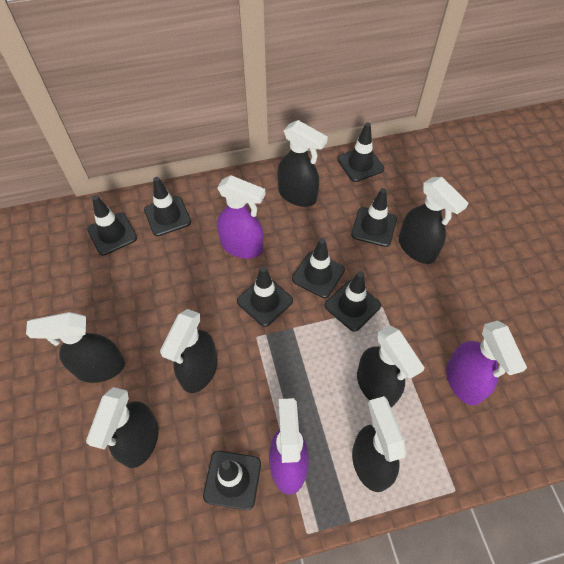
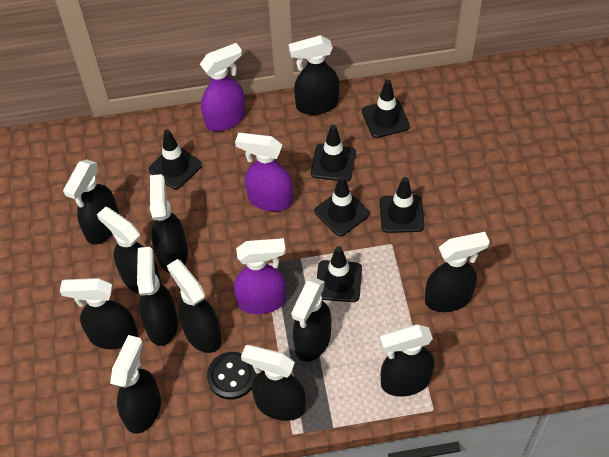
black button: 0 -> 1
black spray bottle: 7 -> 12
black traffic cone: 8 -> 6

